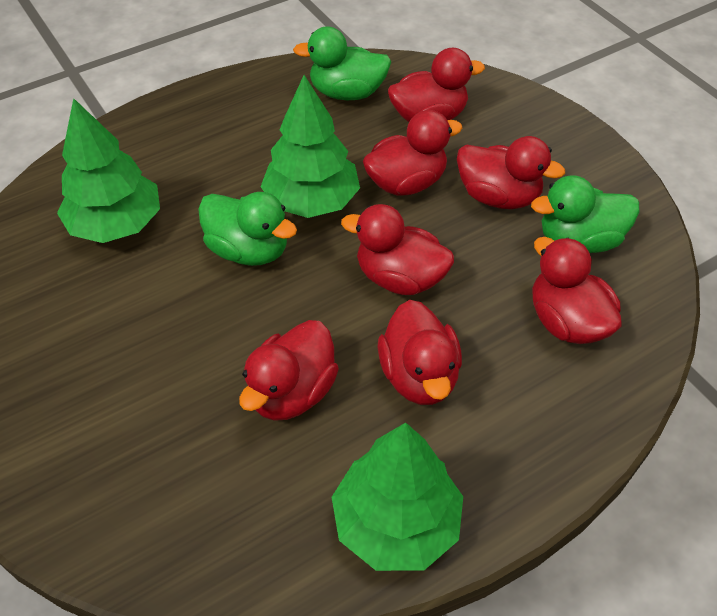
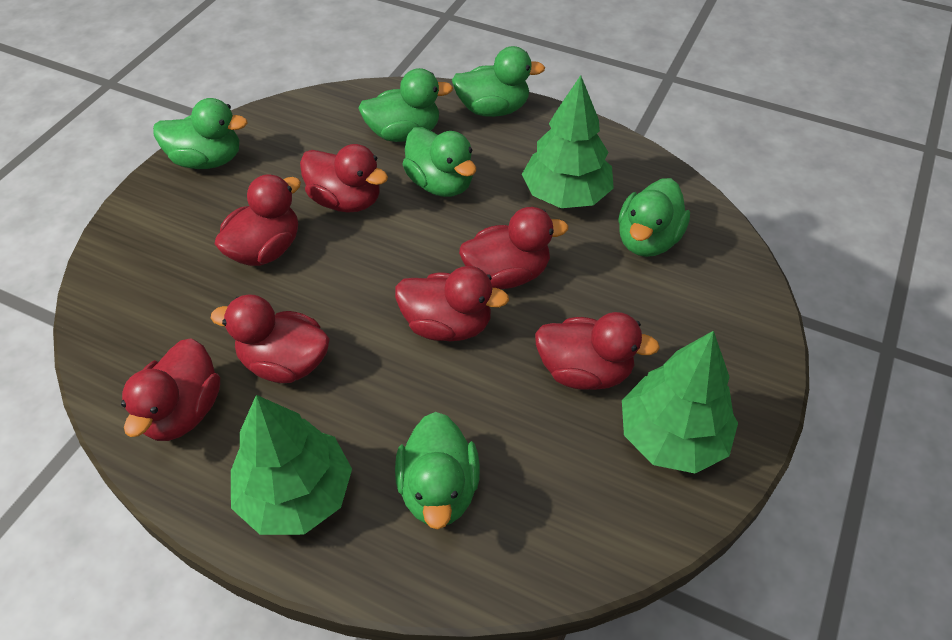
green duck: 3 -> 6

